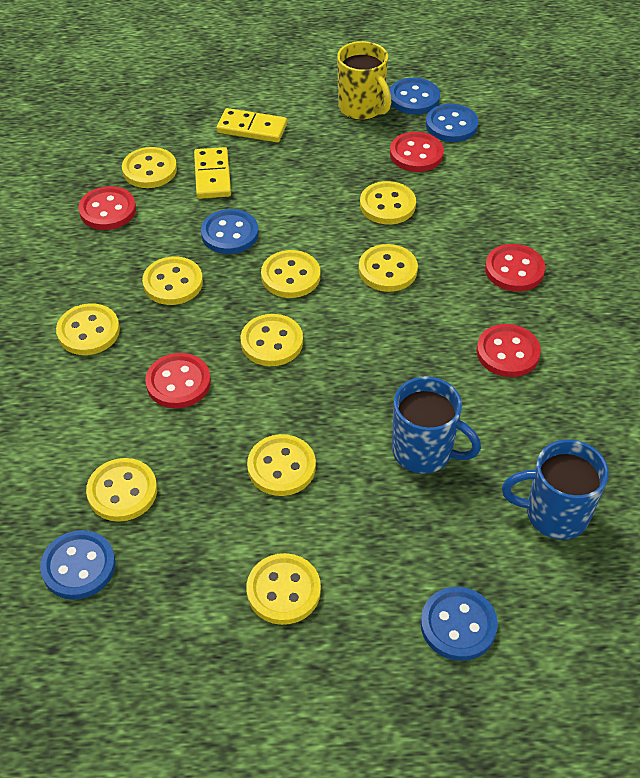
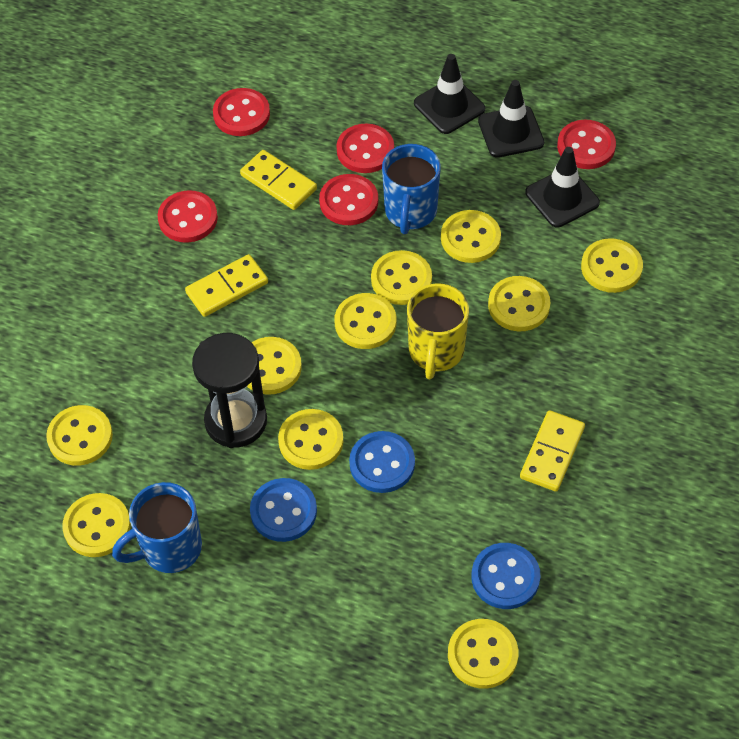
black hourglass: 0 -> 1
black traffic cone: 0 -> 3
blue button: 5 -> 3
yellow domino: 2 -> 3

